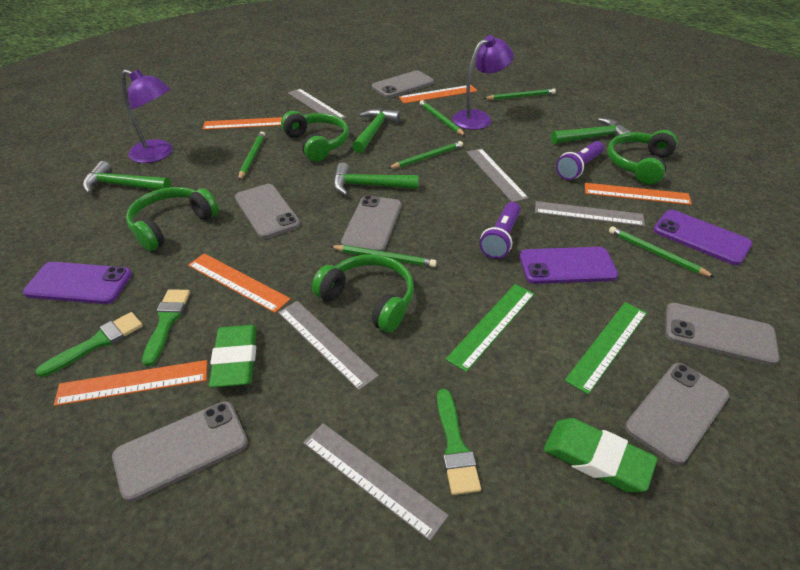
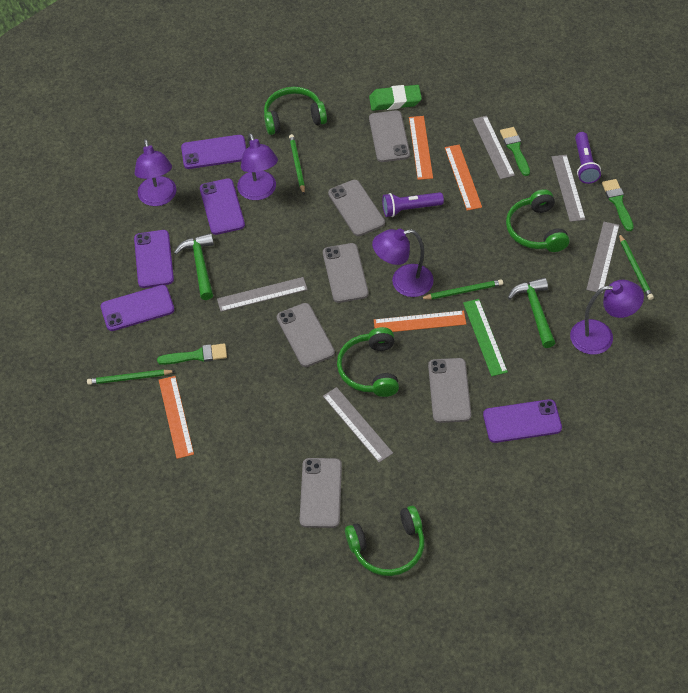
green eraser: 2 -> 1
green hammer: 4 -> 2
green pencil: 6 -> 4
green ruler: 2 -> 1
orange ruler: 5 -> 4
purple lamp: 2 -> 4
purple phone: 3 -> 5

